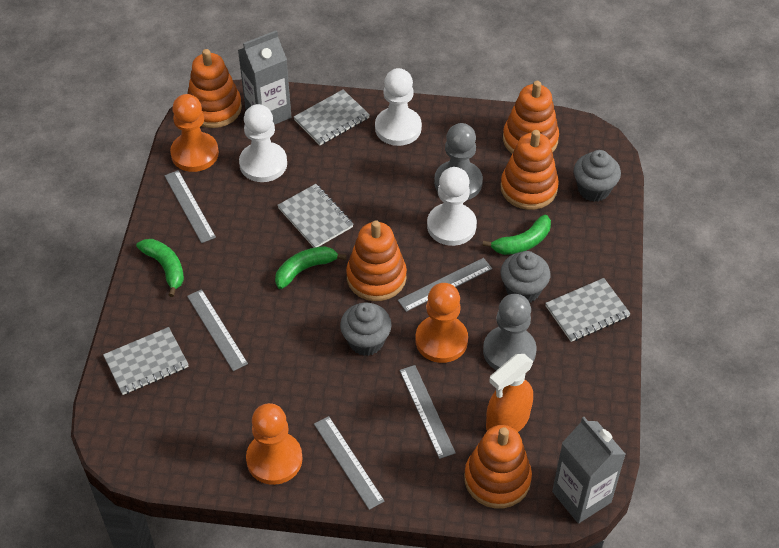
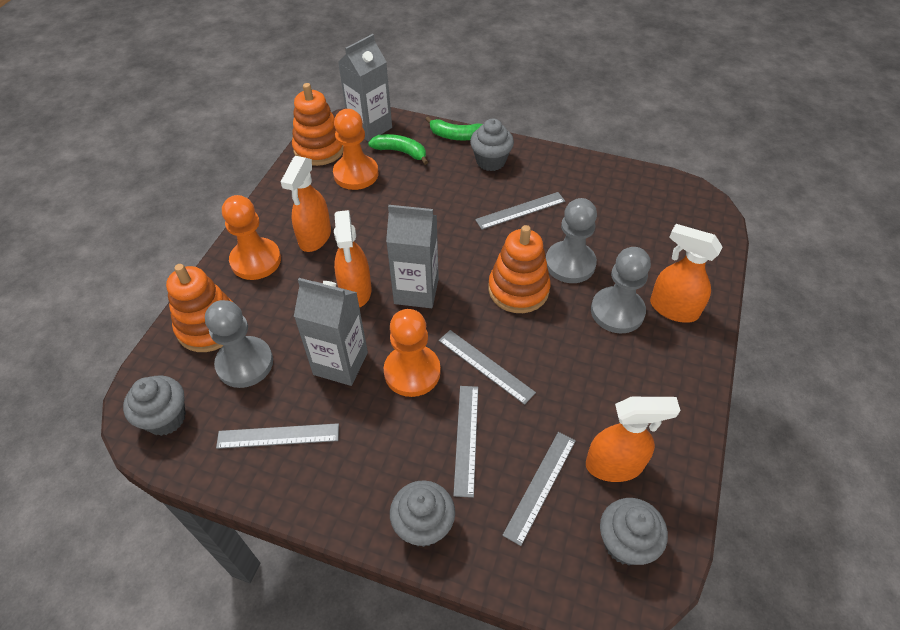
green banana: 3 -> 2
grey carton: 2 -> 3
grey cupcake: 3 -> 4
grey notebook: 4 -> 0
grey pawn: 2 -> 3
orange spray bottle: 1 -> 4
orange stacking toy: 5 -> 3
white pawn: 3 -> 0

